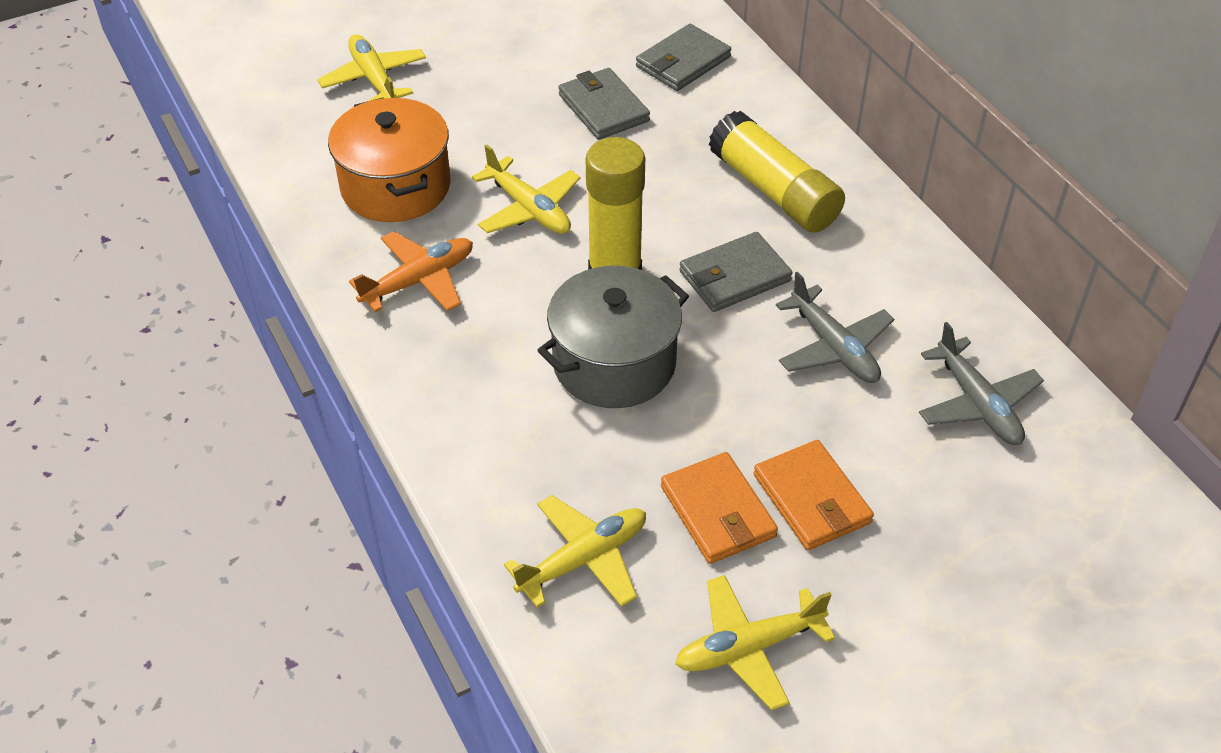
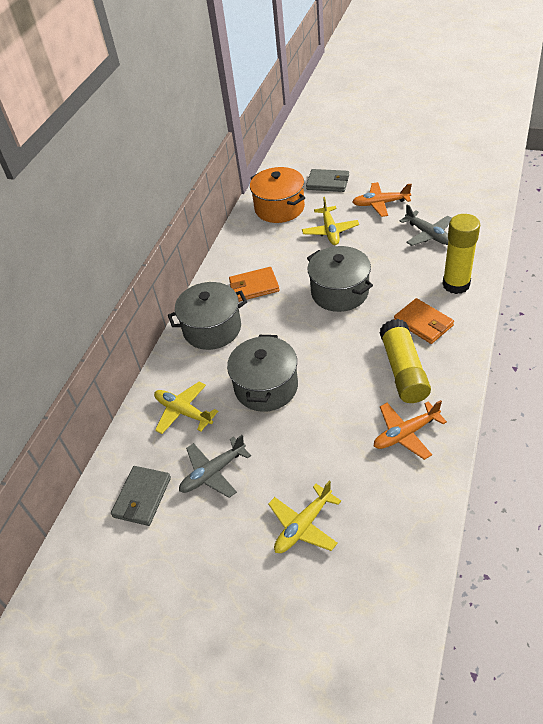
grey pot: 1 -> 3
grey wallet: 3 -> 2
orange plane: 1 -> 2
yellow plane: 4 -> 3

